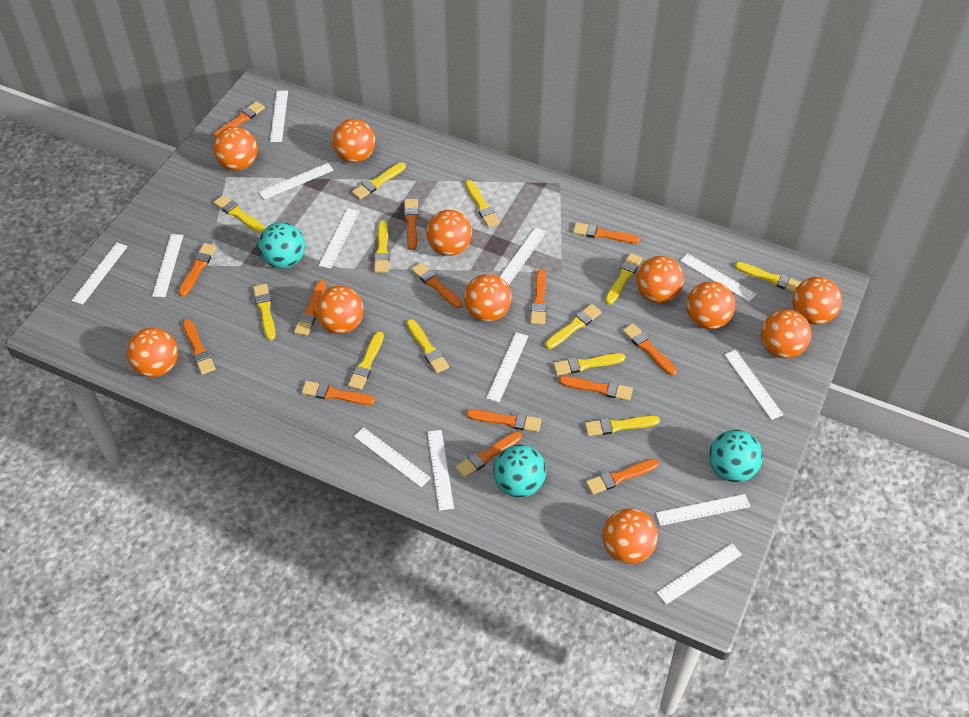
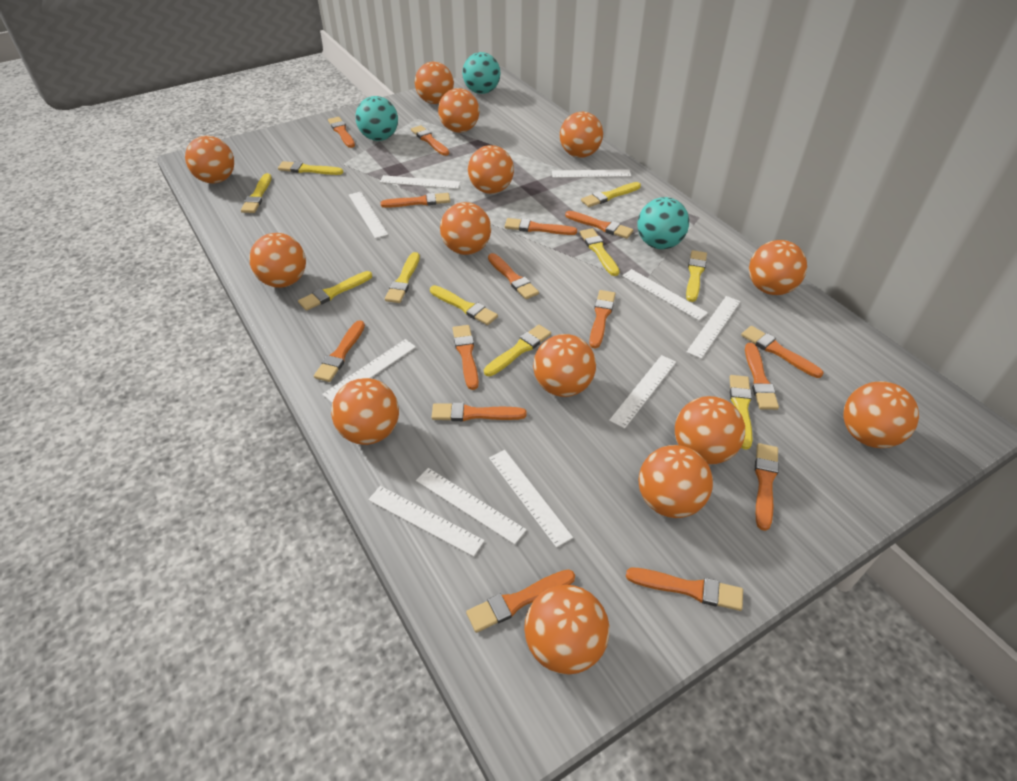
orange ball: 11 -> 14
orange brush: 14 -> 15
white ruler: 13 -> 10
yellow brush: 12 -> 10

